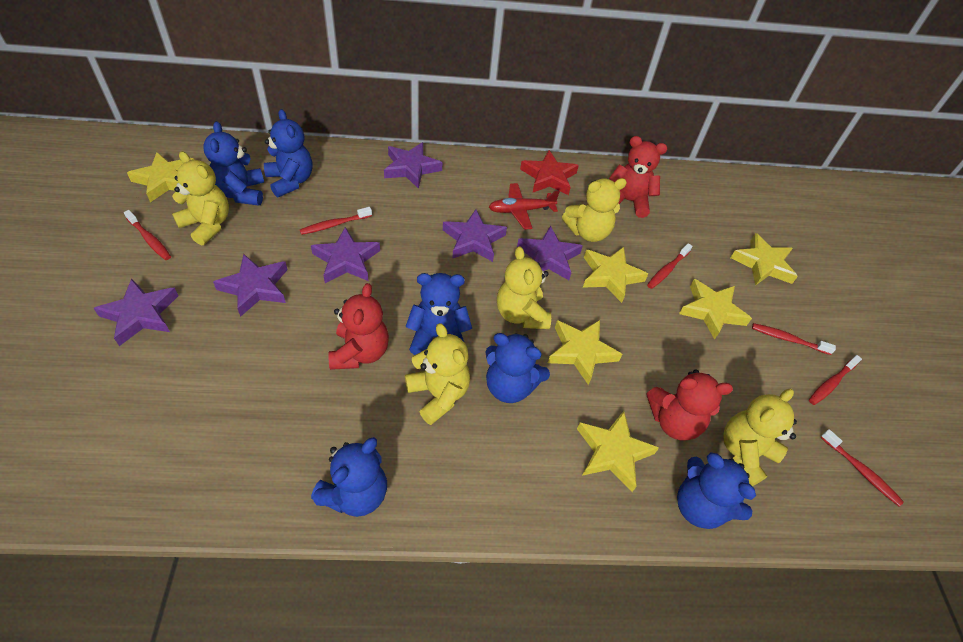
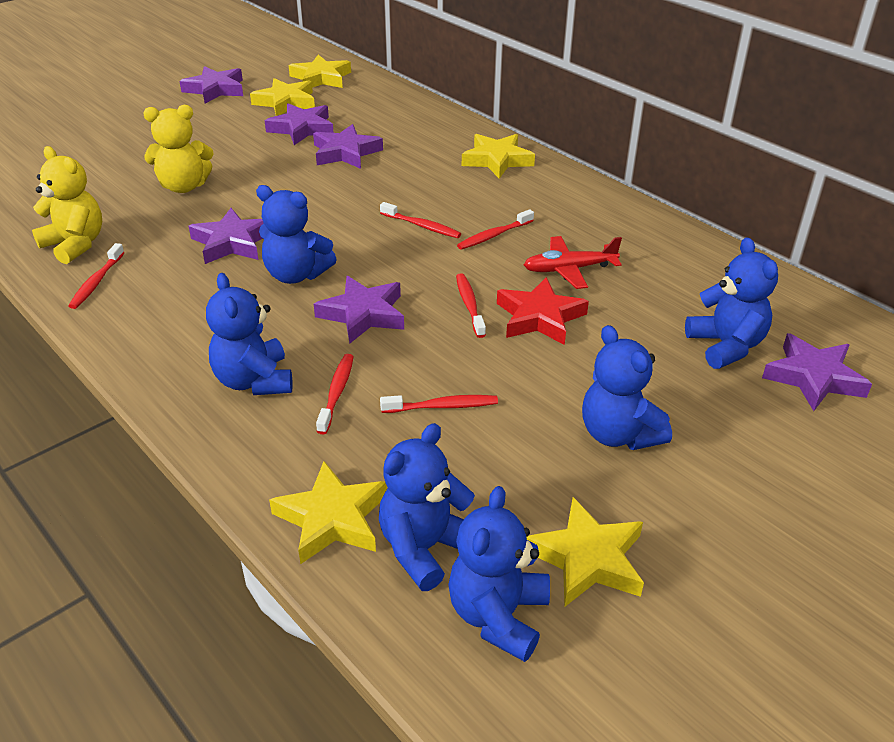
red teddy bear: 3 -> 0
yellow star: 6 -> 5
yellow teddy bear: 5 -> 2

